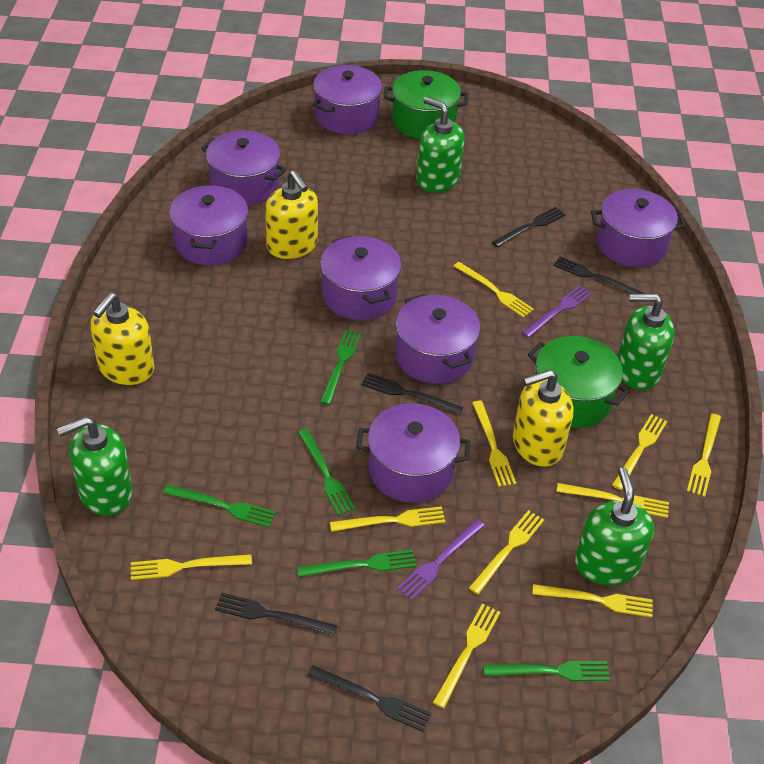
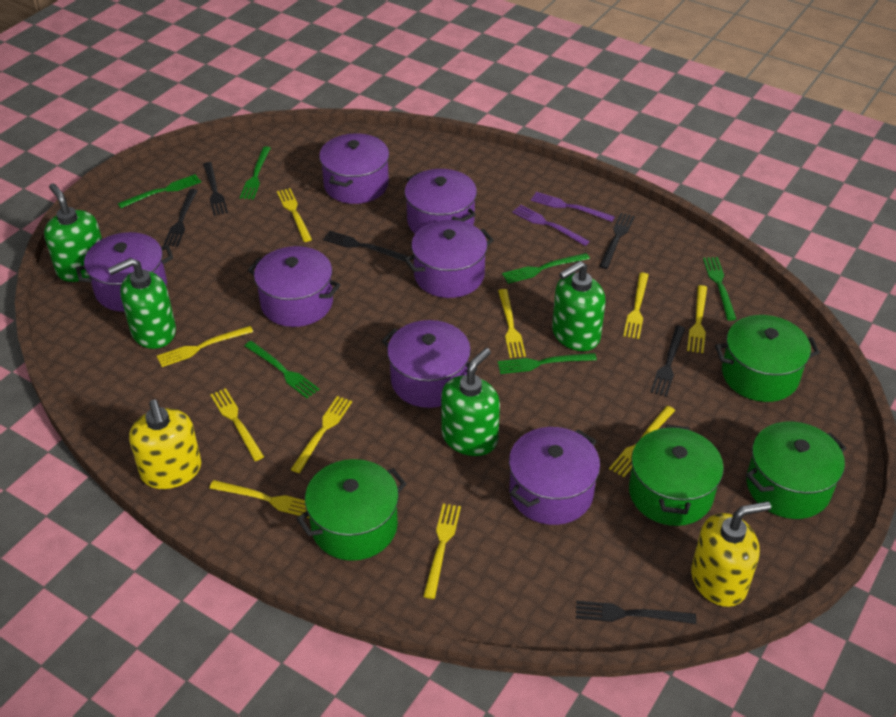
black fork: 5 -> 6
green fork: 5 -> 6
green pot: 2 -> 4
yellow soap dispenser: 3 -> 2

